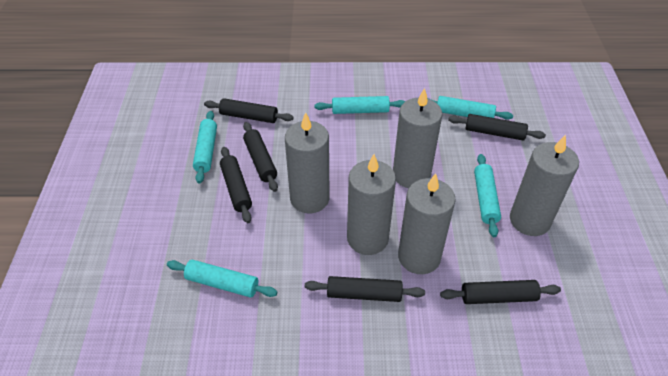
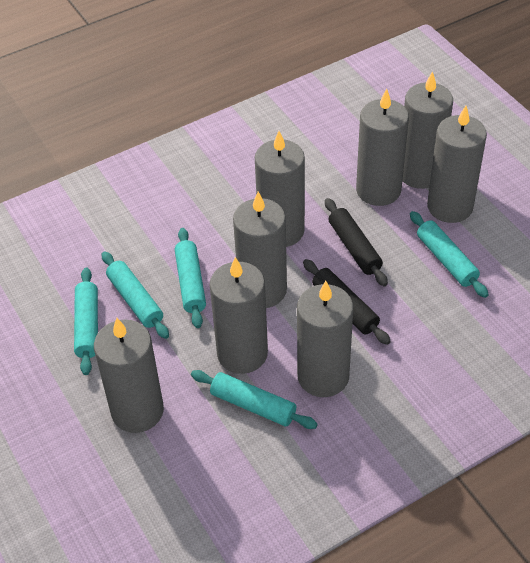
black rolling pin: 6 -> 2
grey candle: 5 -> 8

